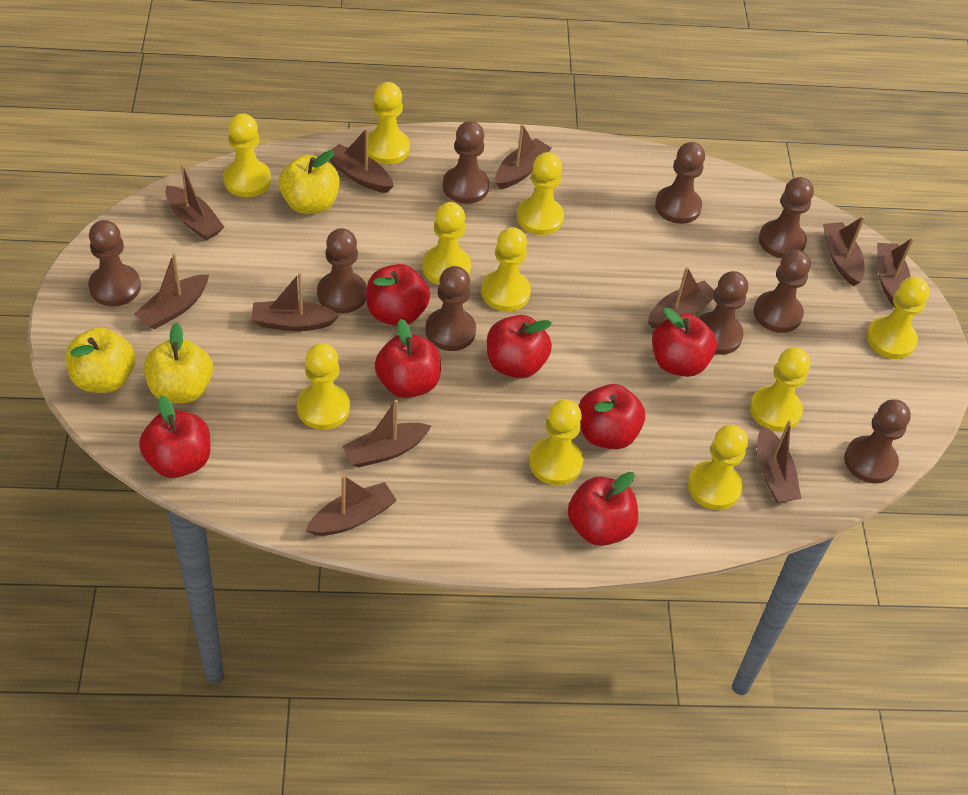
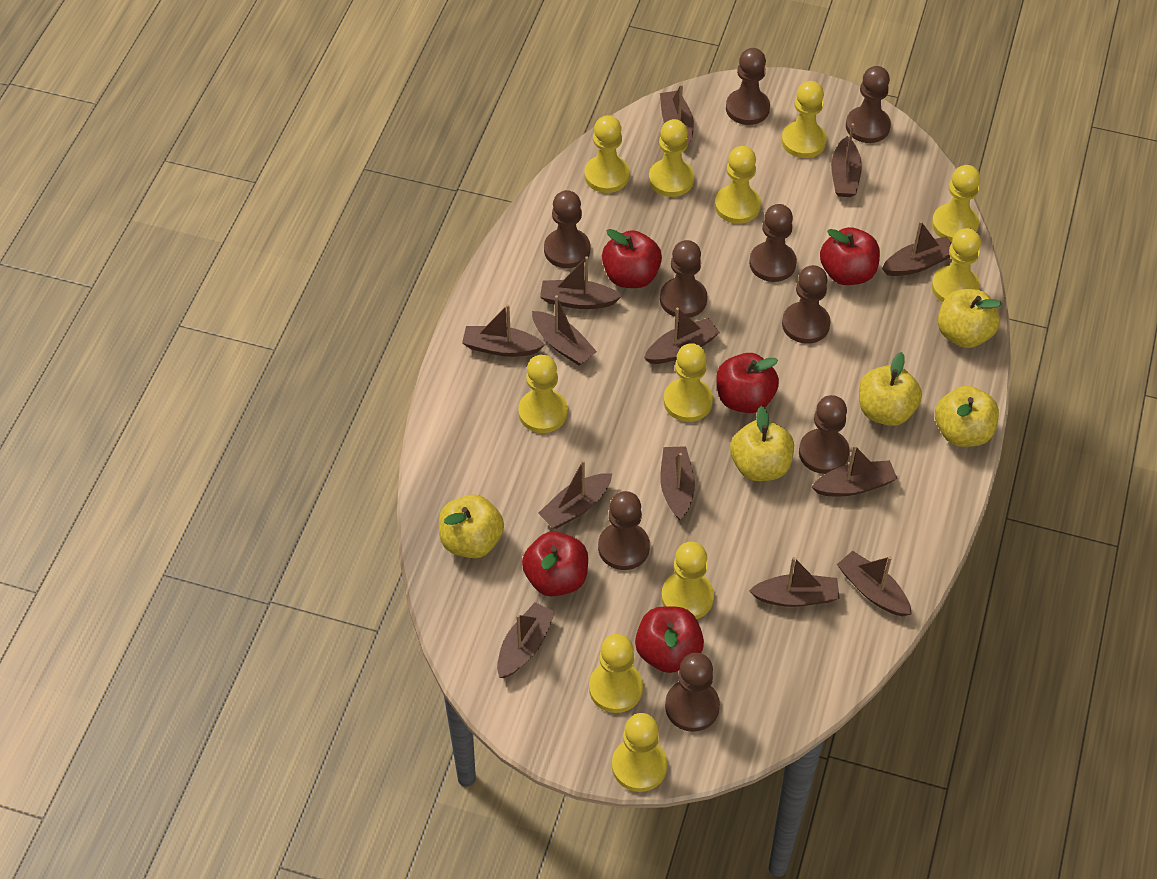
brown boat: 11 -> 13
red apple: 7 -> 5
yellow apple: 3 -> 5
yellow pawn: 10 -> 11

